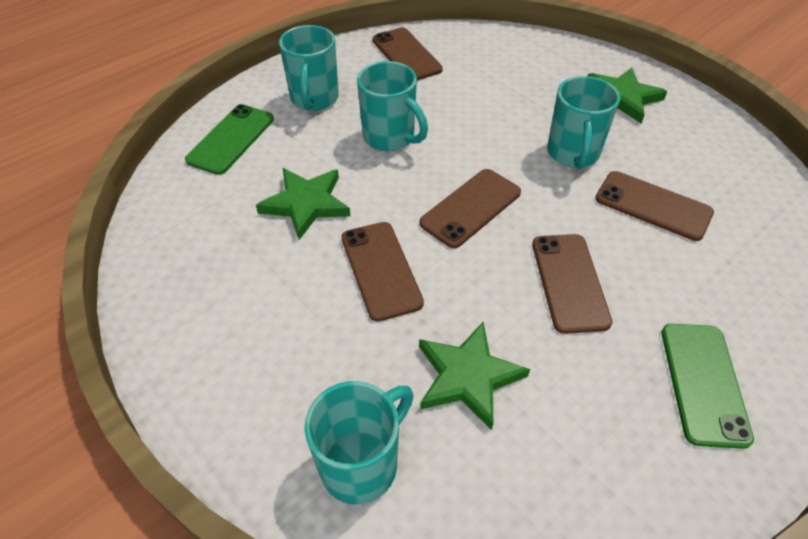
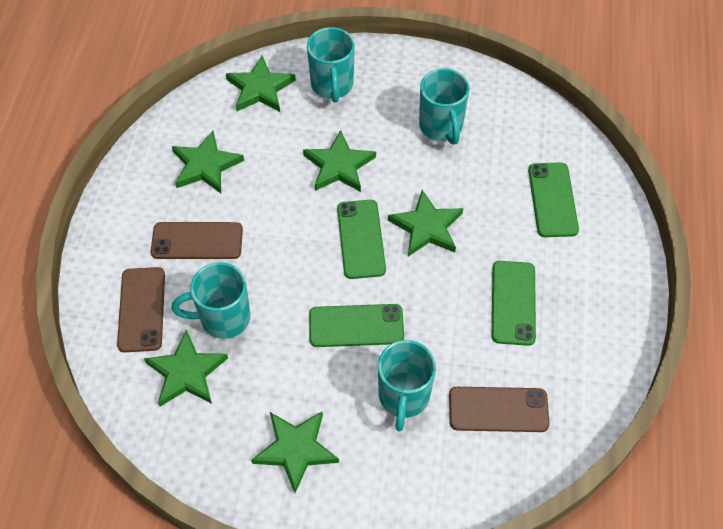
brown phone: 5 -> 3
green phone: 2 -> 4
green star: 3 -> 6

